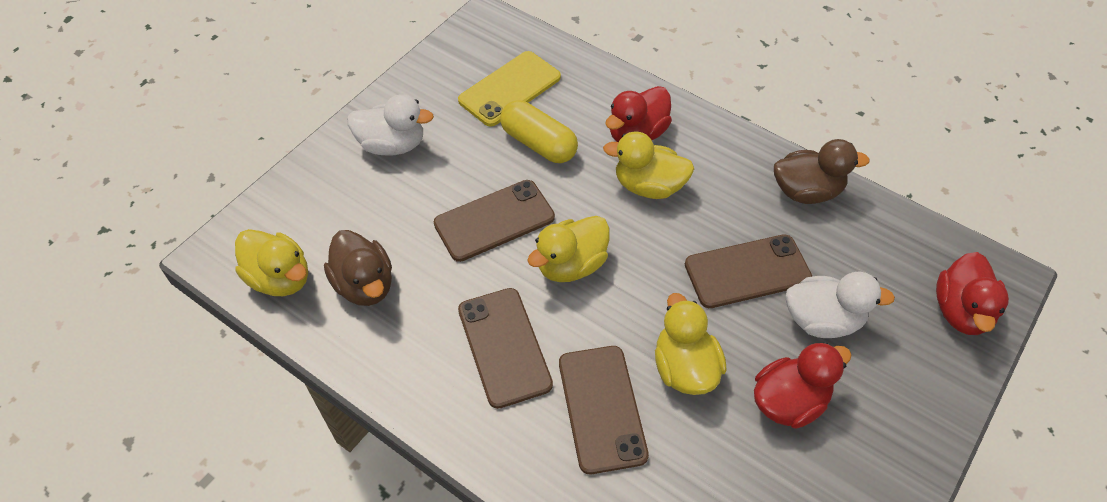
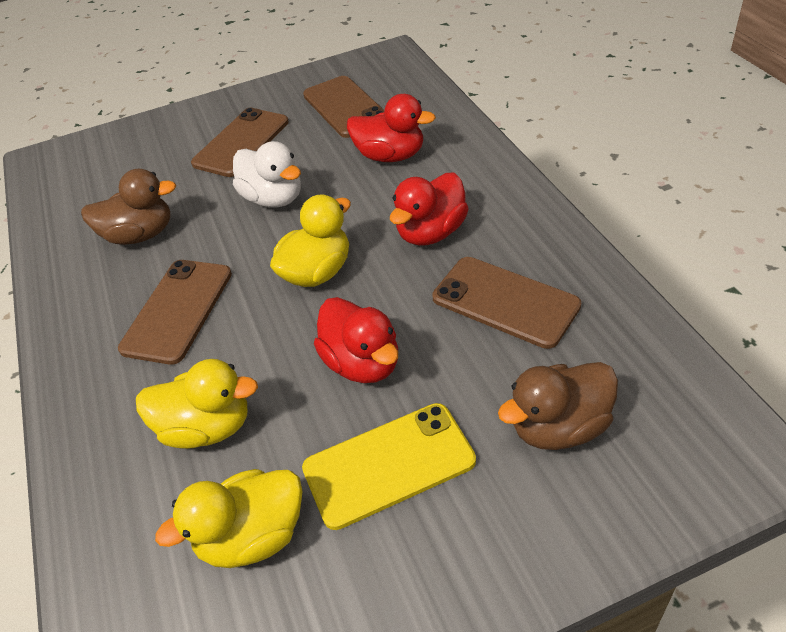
white duck: 2 -> 1
yellow capsule: 1 -> 0
yellow duck: 4 -> 3

